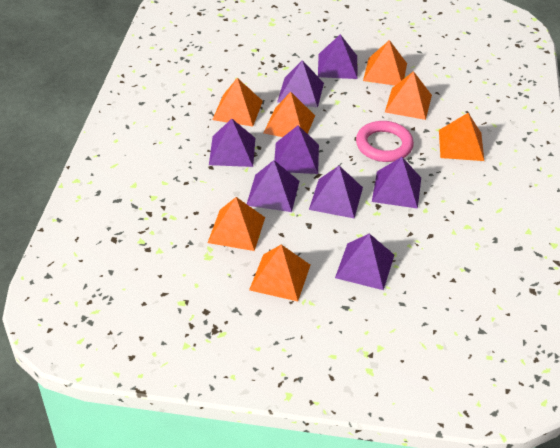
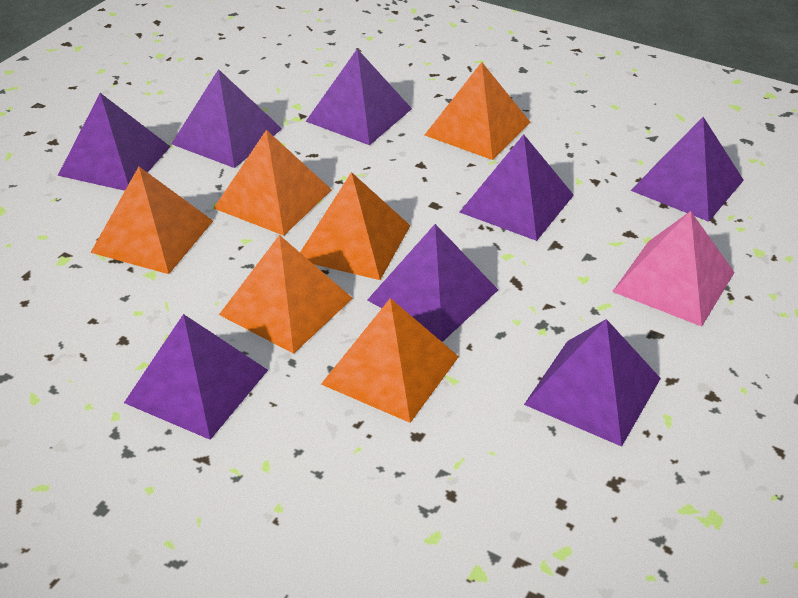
orange pyramid: 7 -> 6
pink pyramid: 0 -> 1
pink ring: 1 -> 0

